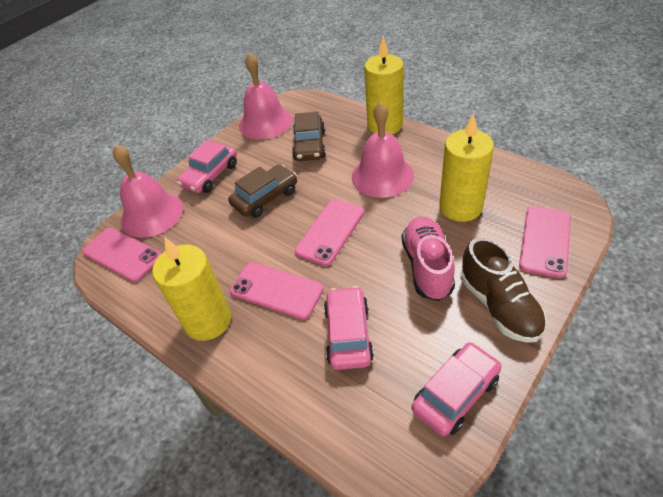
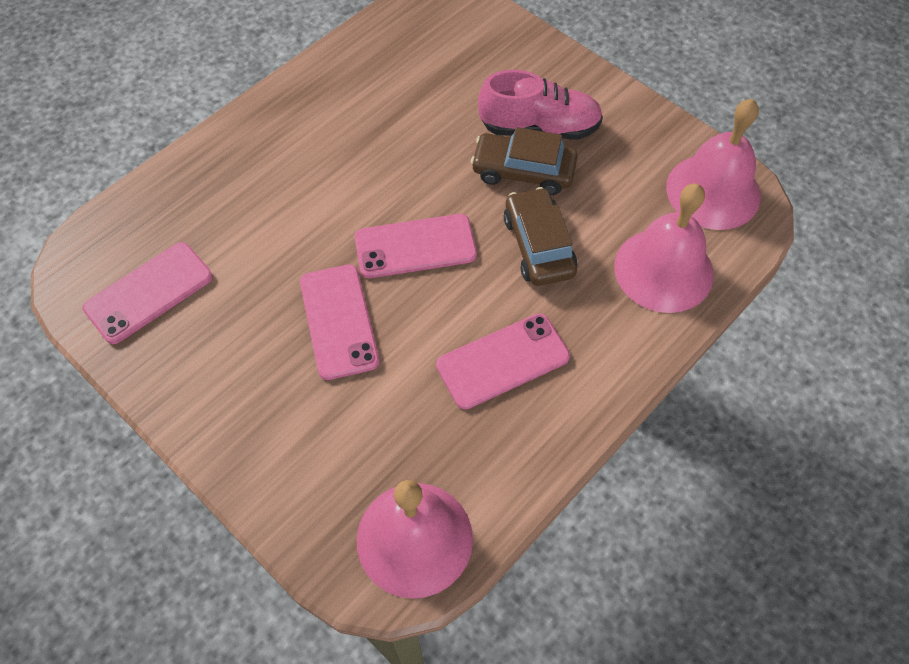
brown shoe: 1 -> 0
pink car: 3 -> 0
yellow candle: 3 -> 0

